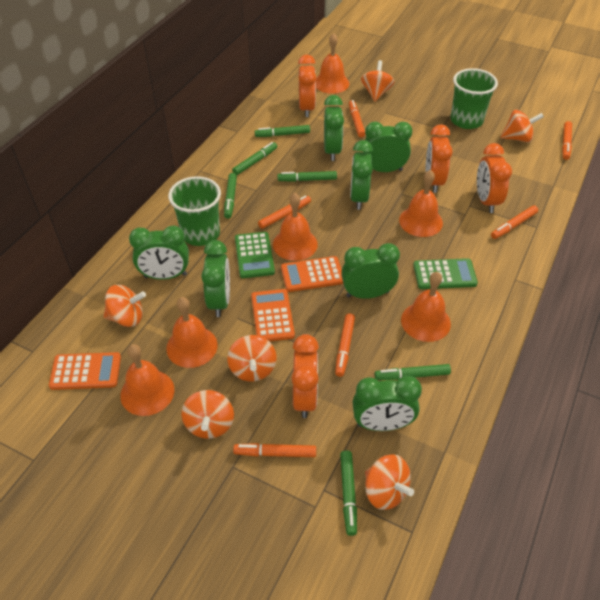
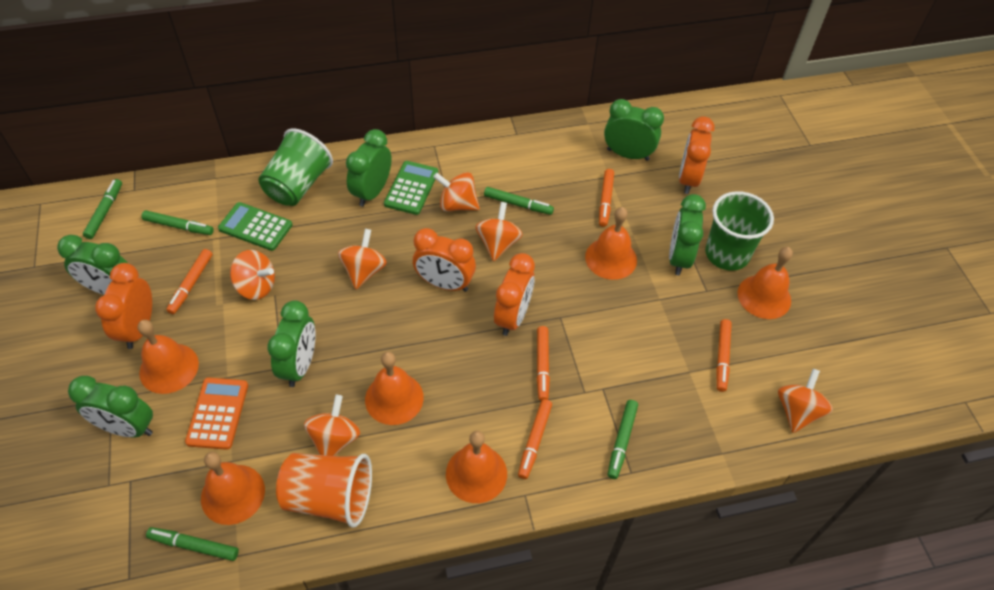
green clock: 7 -> 6
green marker: 6 -> 5
orange calculator: 3 -> 1
orange cup: 0 -> 1
orange marker: 6 -> 5

